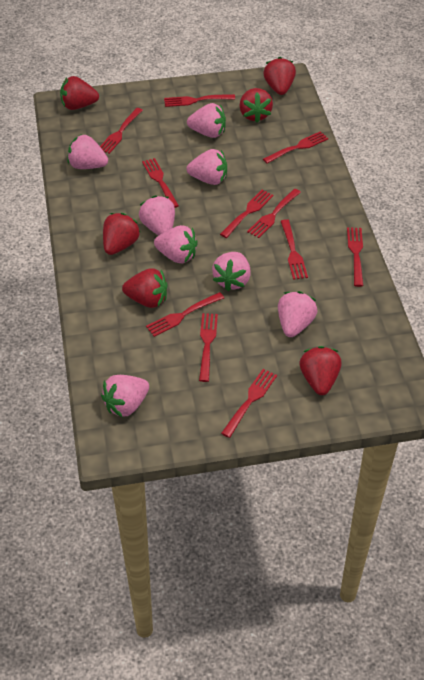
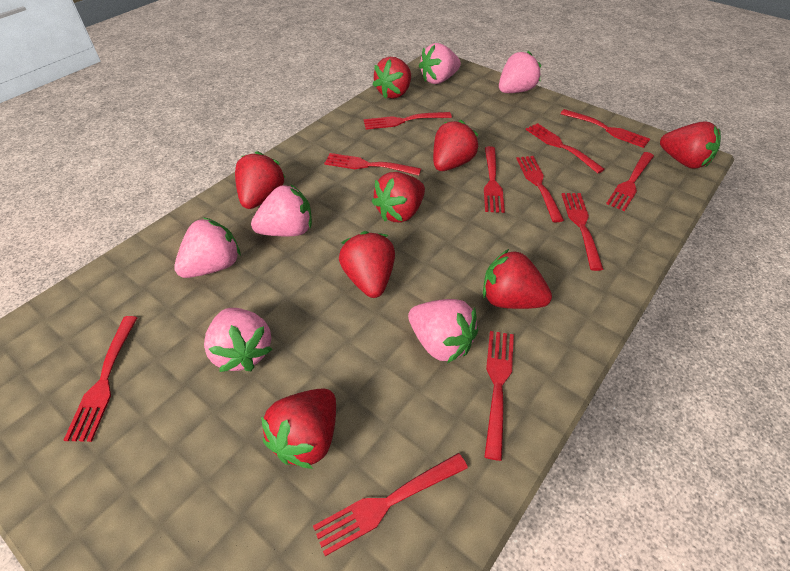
pink strawberry: 8 -> 6
red strawberry: 6 -> 8

